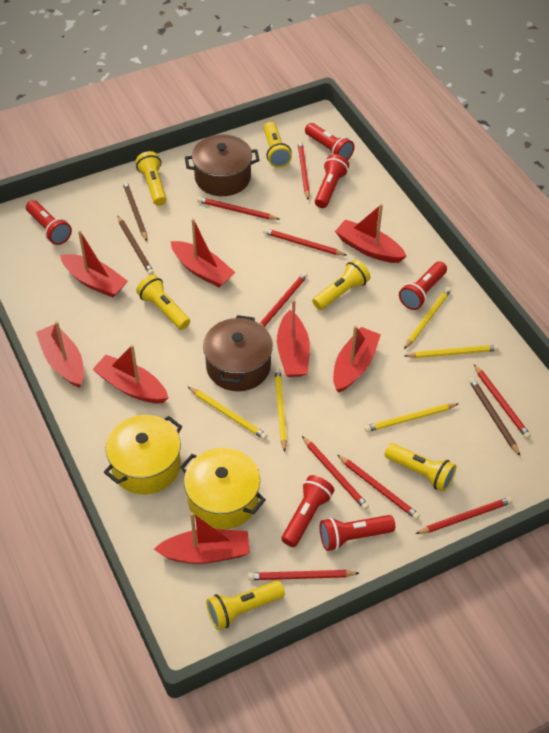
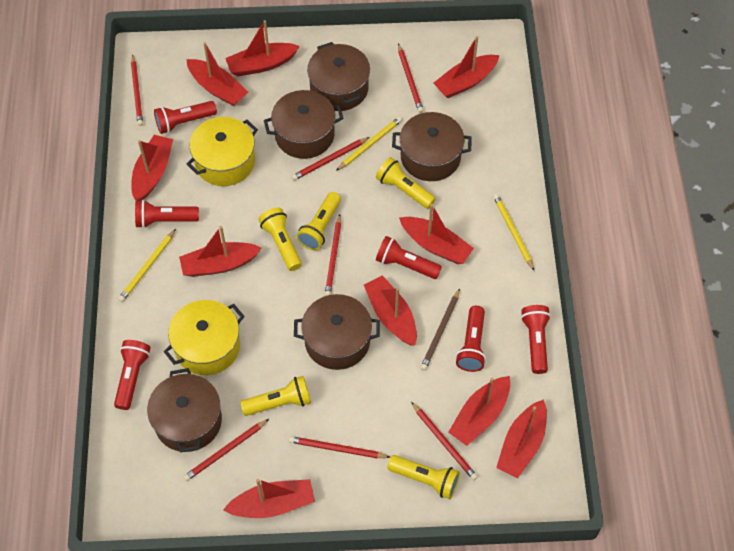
brown pencil: 3 -> 1
brown pot: 2 -> 5
red boat: 8 -> 10
red pencil: 9 -> 7
yellow flashlight: 6 -> 5
yellow pencil: 5 -> 3

